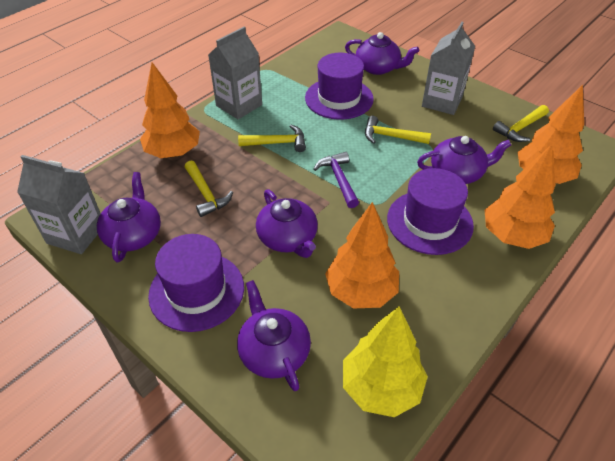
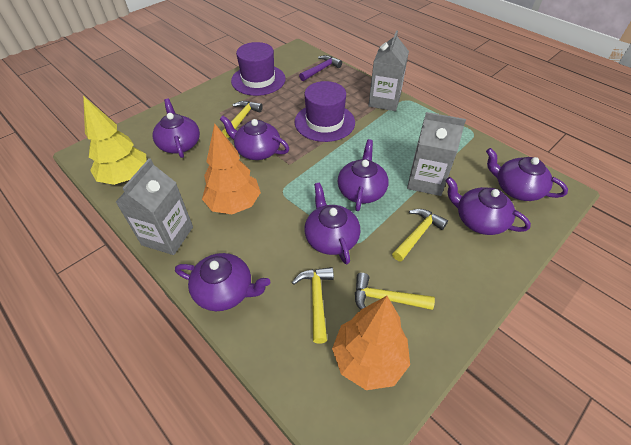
orange tree: 4 -> 2
purple hat: 3 -> 2
purple teapot: 5 -> 7

